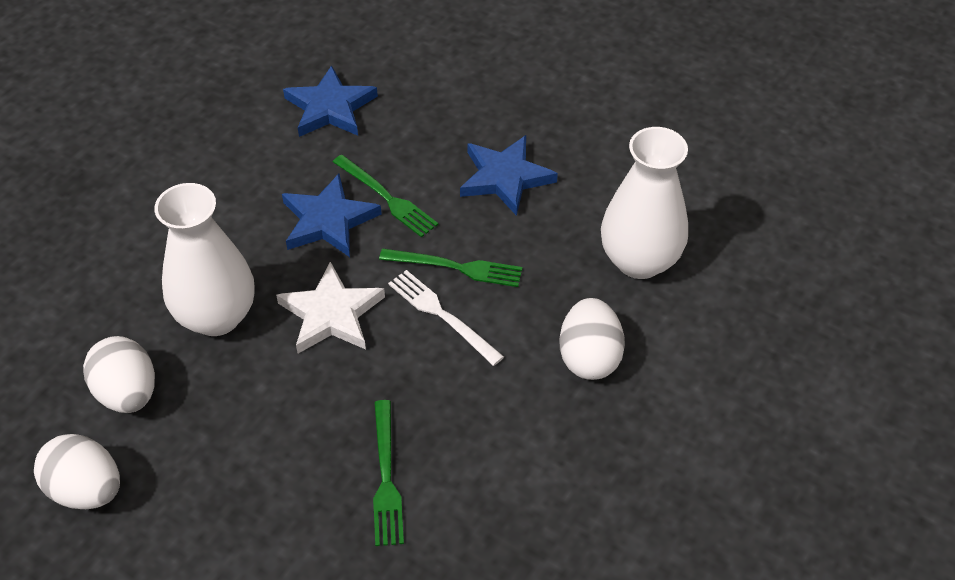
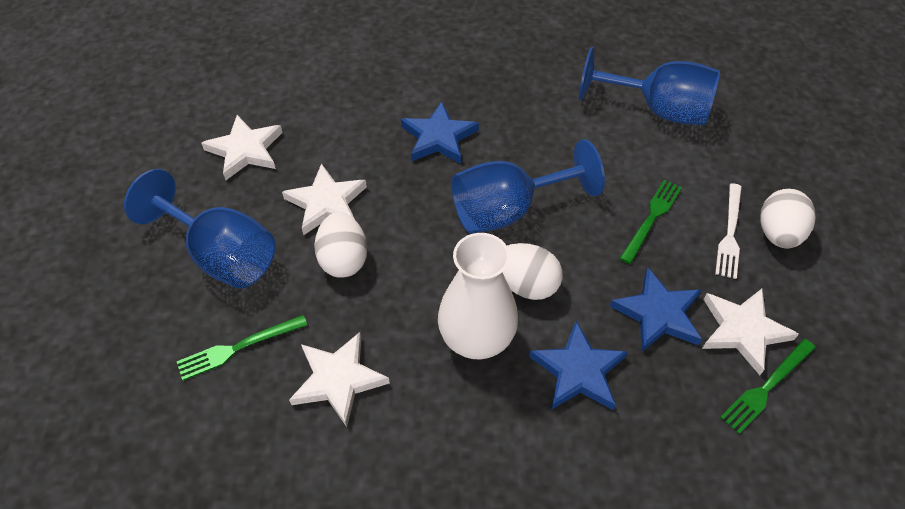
blue goblet: 0 -> 3
white star: 1 -> 4
white vase: 2 -> 1

